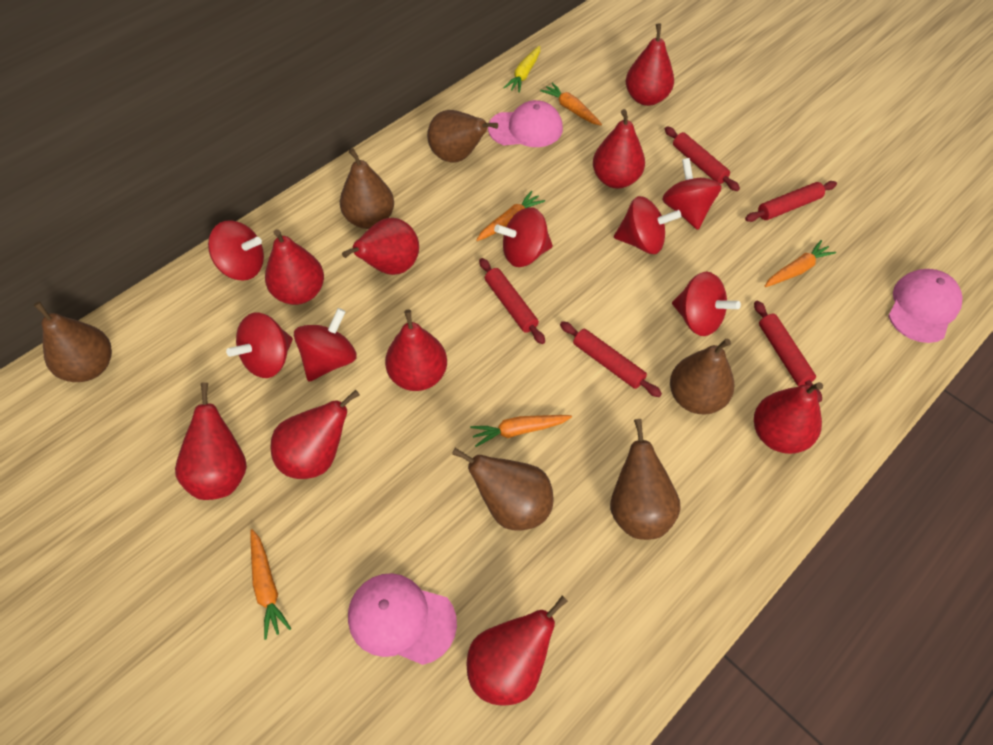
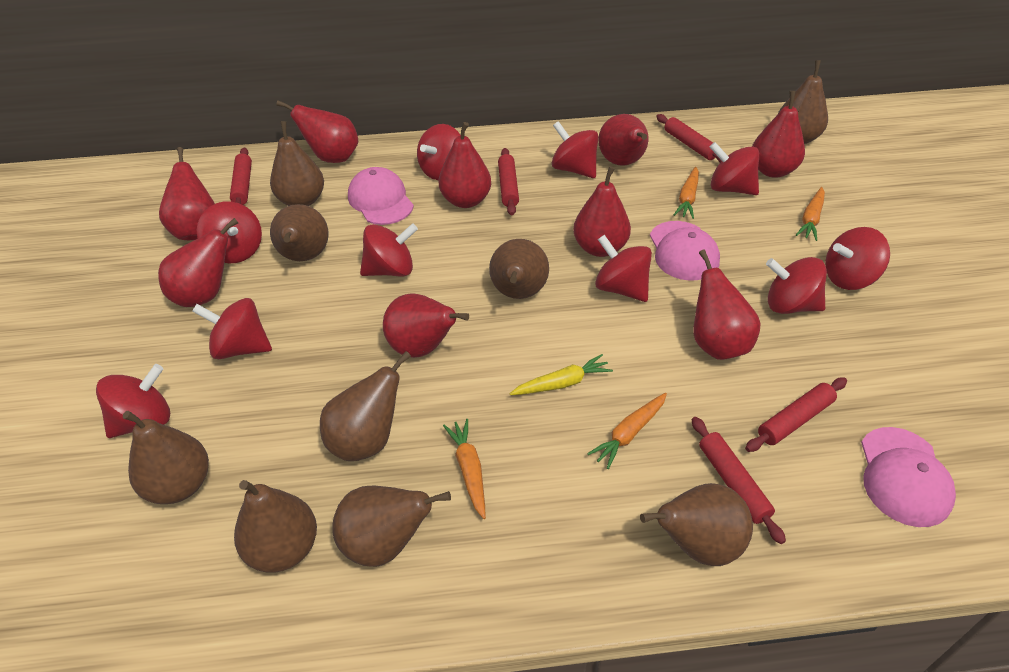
brown pear: 6 -> 9
orange carrot: 5 -> 4
red spinning top: 7 -> 10

